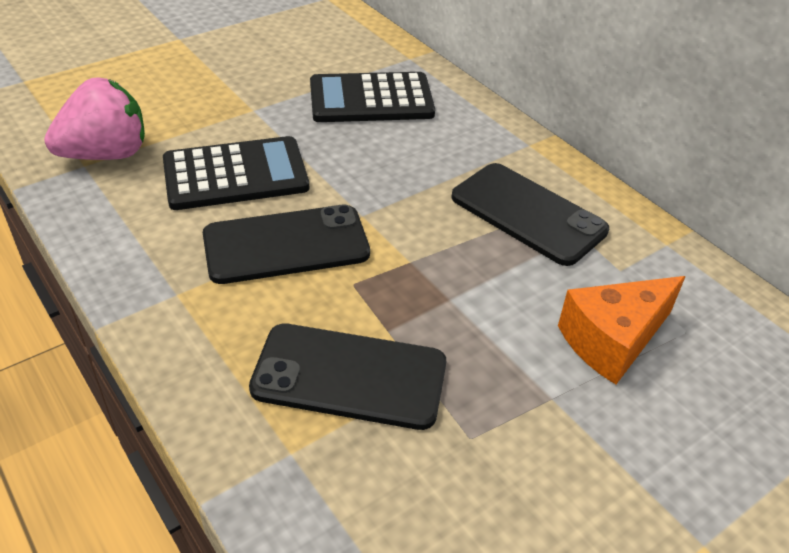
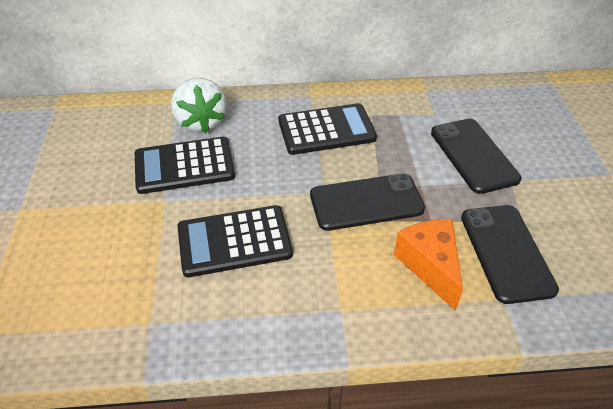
black calculator: 2 -> 3
pink strawberry: 1 -> 0
white strawberry: 0 -> 1

